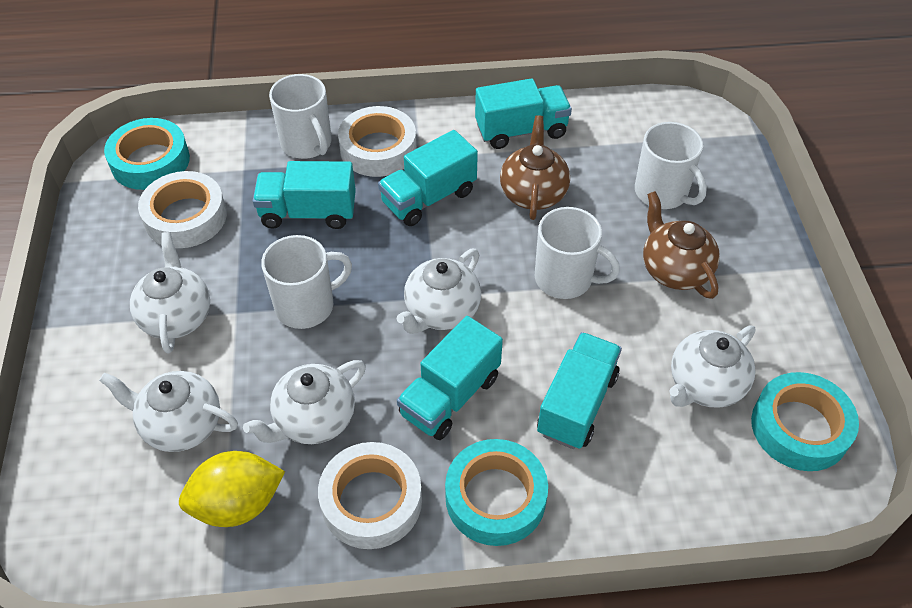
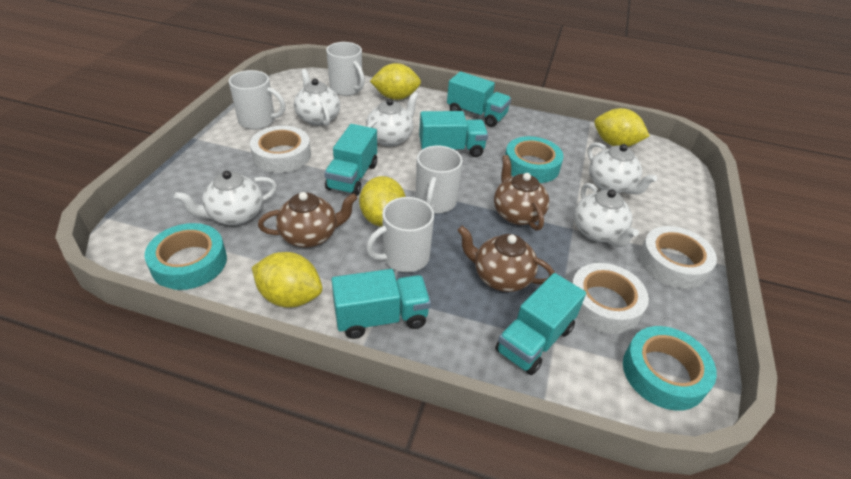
brown teapot: 2 -> 3
yellow lemon: 1 -> 4

